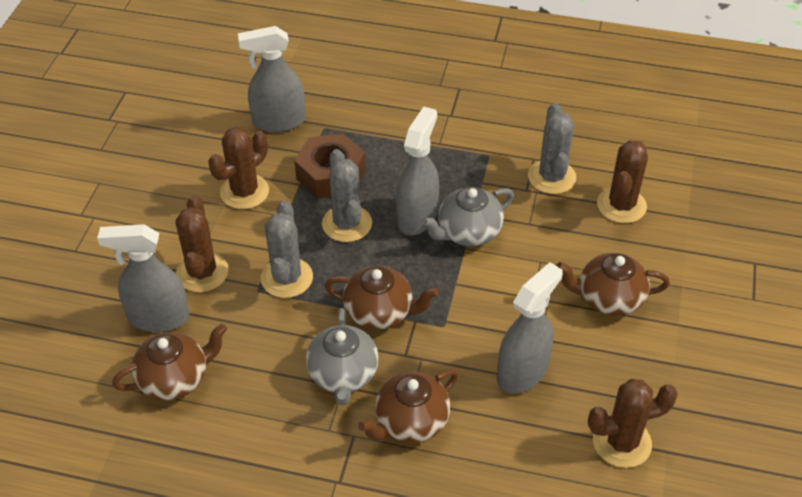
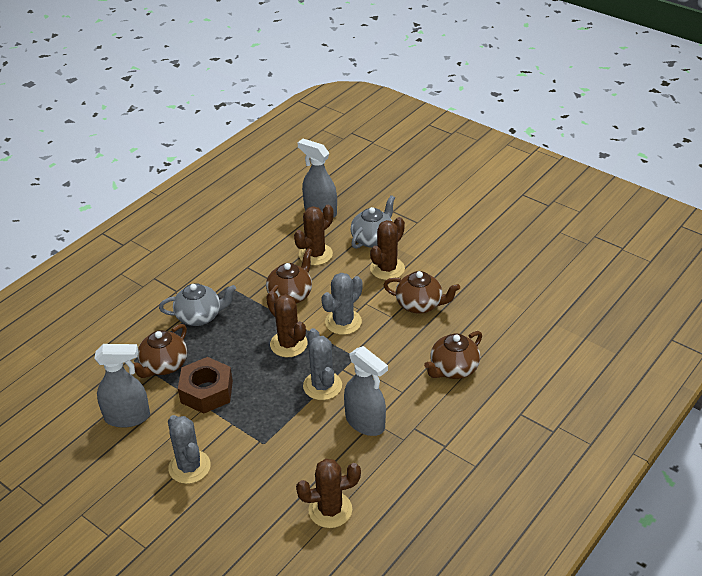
grey spray bottle: 4 -> 3

